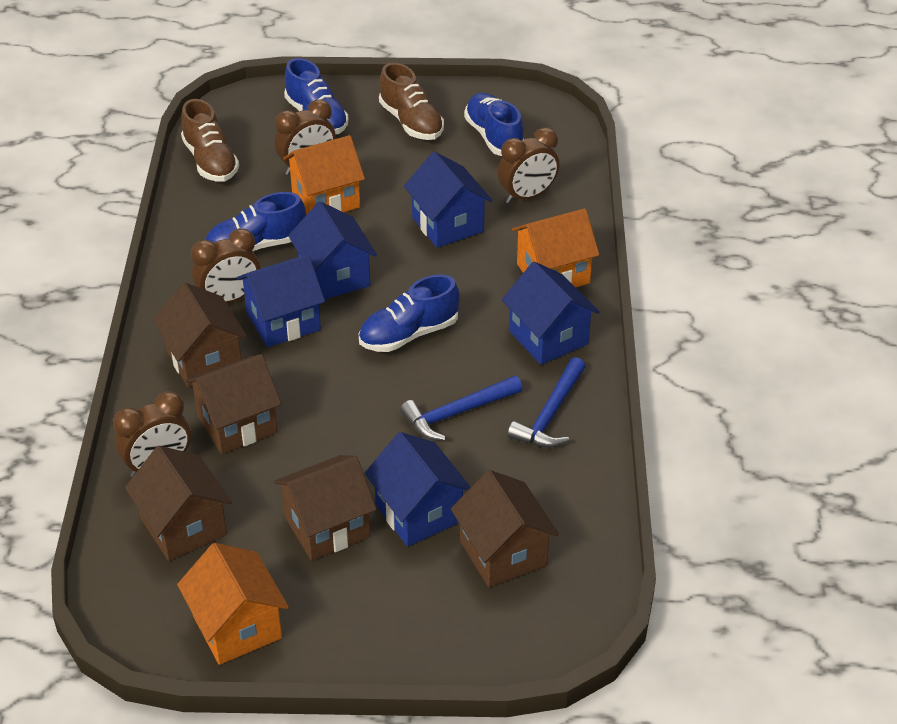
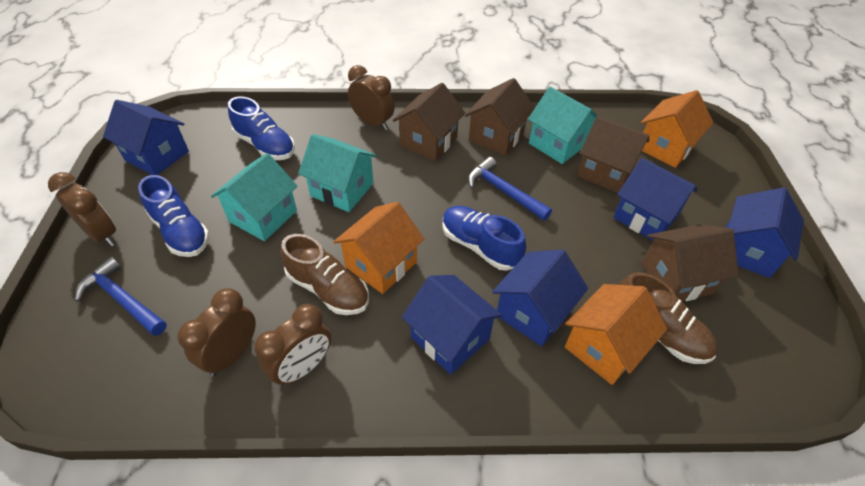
blue shoe: 4 -> 3
brown house: 5 -> 4
turquoise house: 0 -> 3

